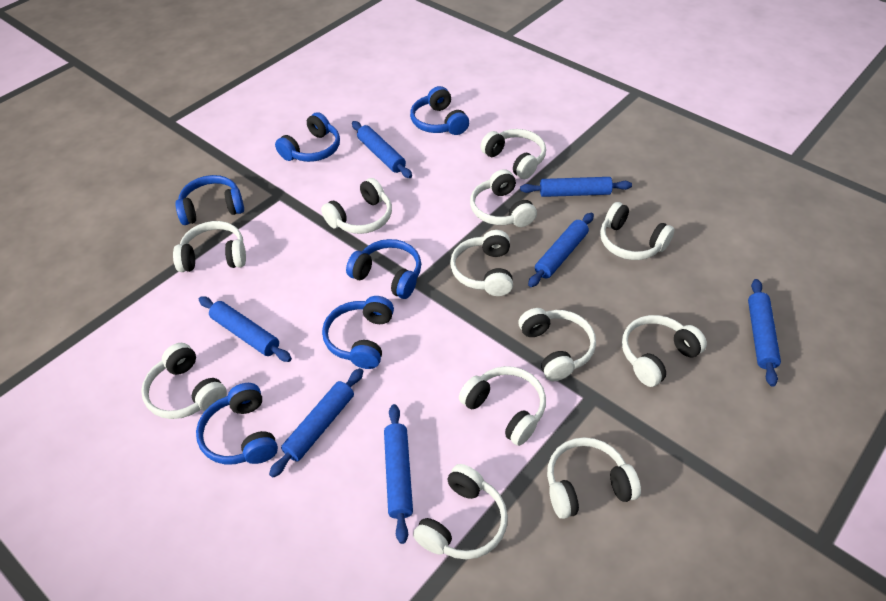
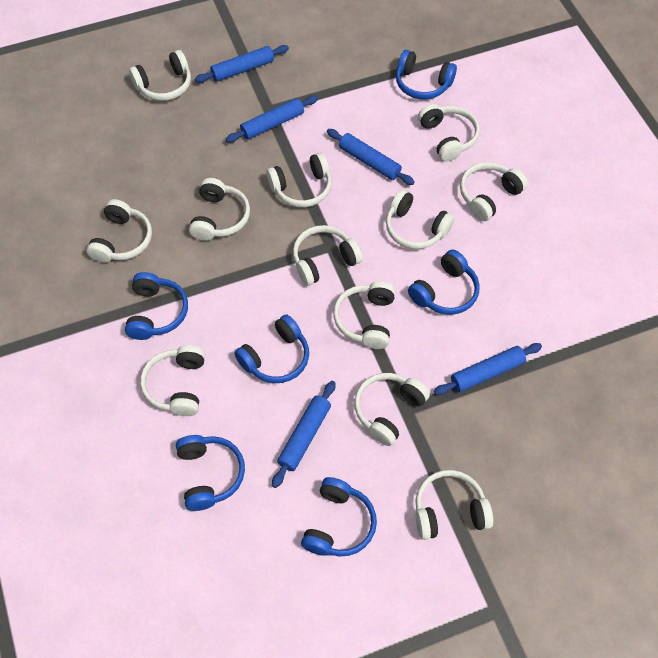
blue rolling pin: 7 -> 5

